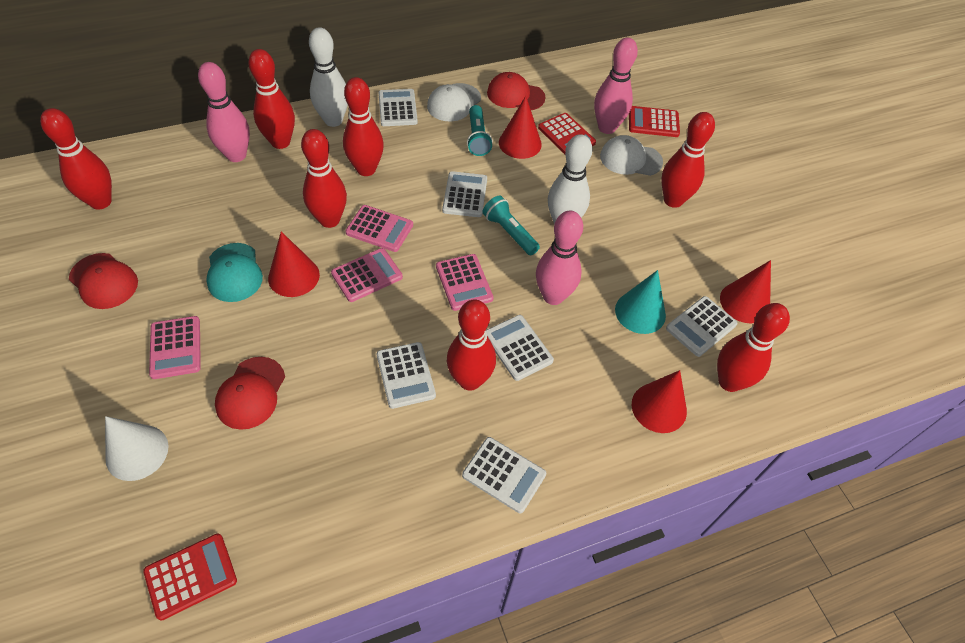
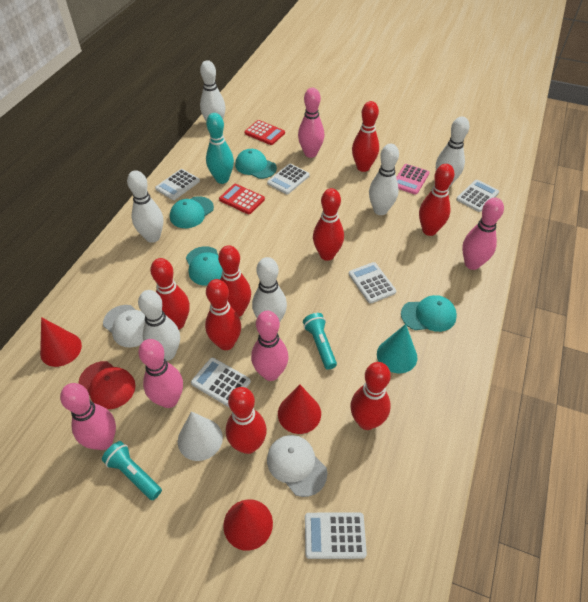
pink bowling pin: 3 -> 5
pink calculator: 4 -> 1
red bowling pin: 7 -> 8
red calculator: 3 -> 2
red cap: 3 -> 1
red cone: 4 -> 3
turquoise bowling pin: 0 -> 1
turquoise cap: 1 -> 4
white bowling pin: 2 -> 6

